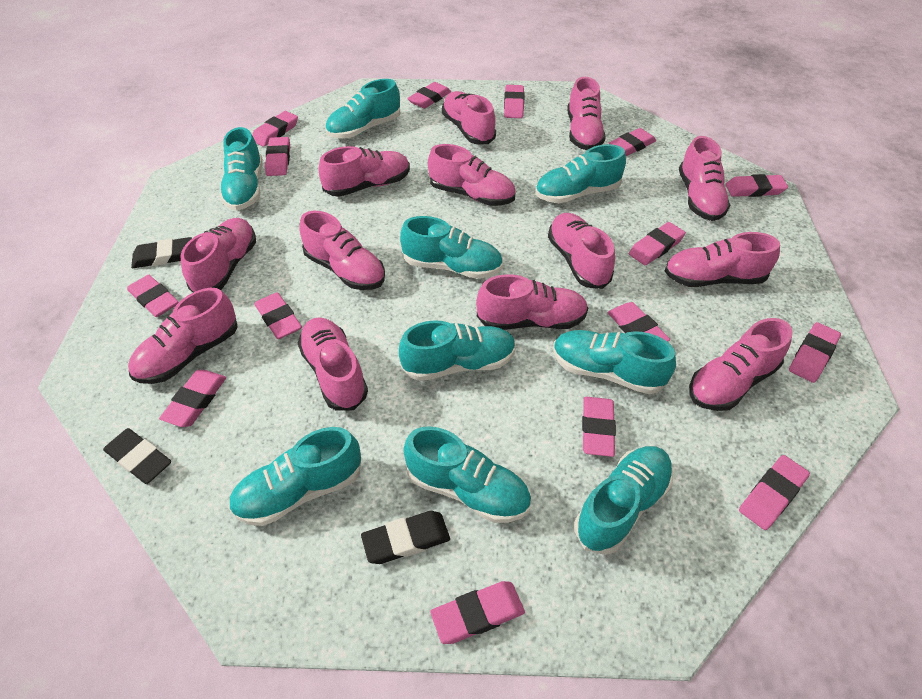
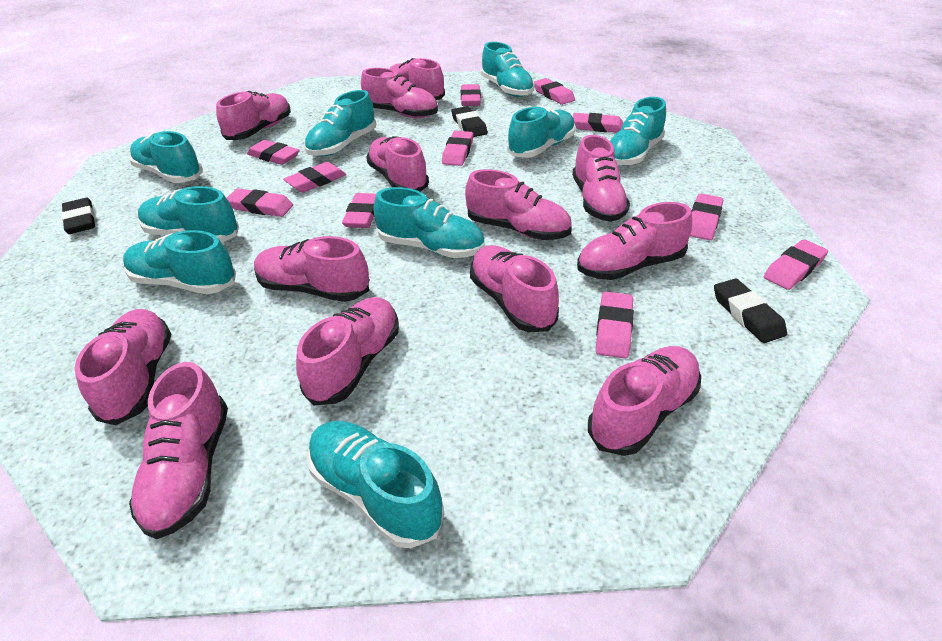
pink eraser: 15 -> 11

